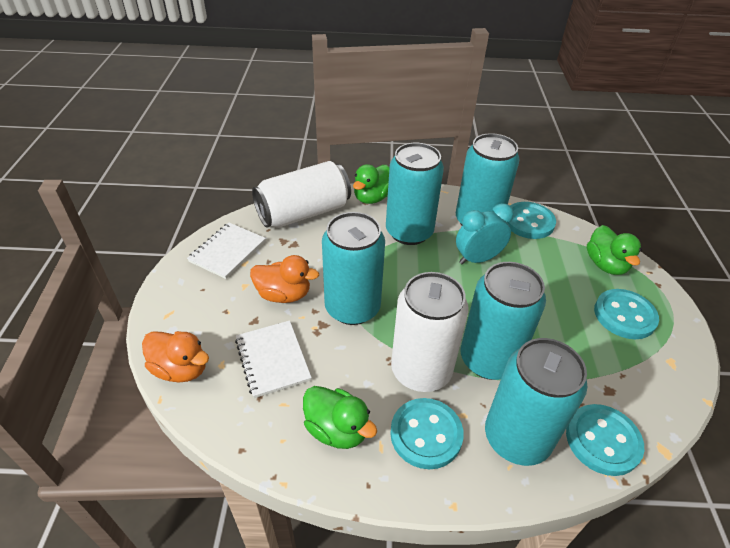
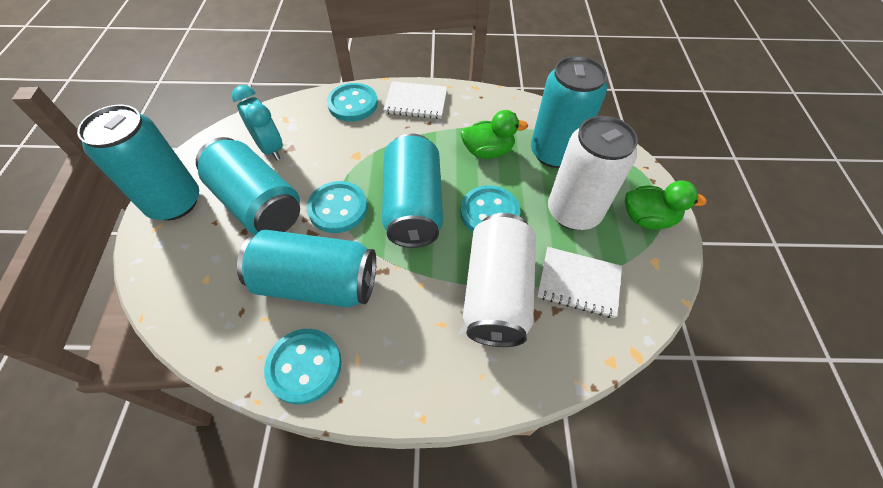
green duck: 3 -> 2
orange duck: 2 -> 0

